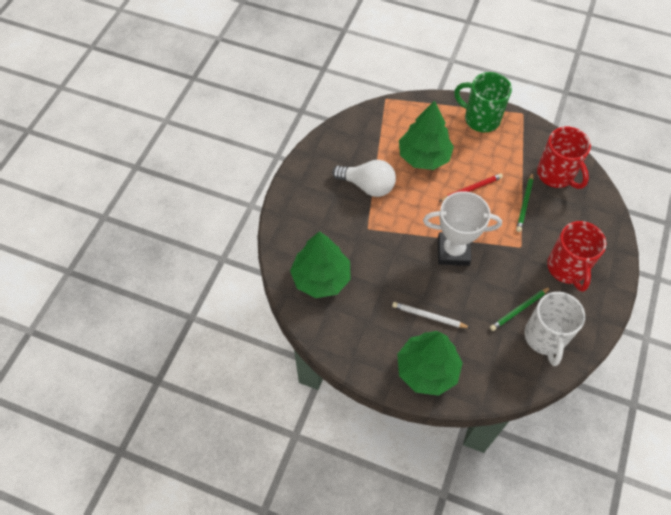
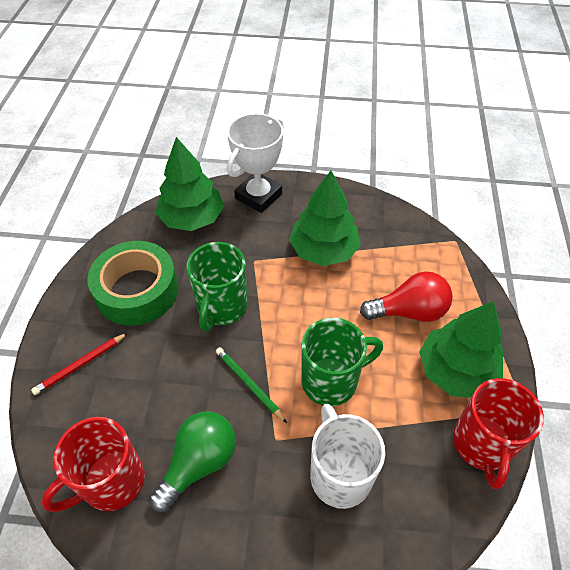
green light bulb: 0 -> 1
green mug: 1 -> 2
green pencil: 2 -> 1
green tape: 0 -> 1
red light bulb: 0 -> 1
white light bulb: 1 -> 0
white pencil: 1 -> 0

